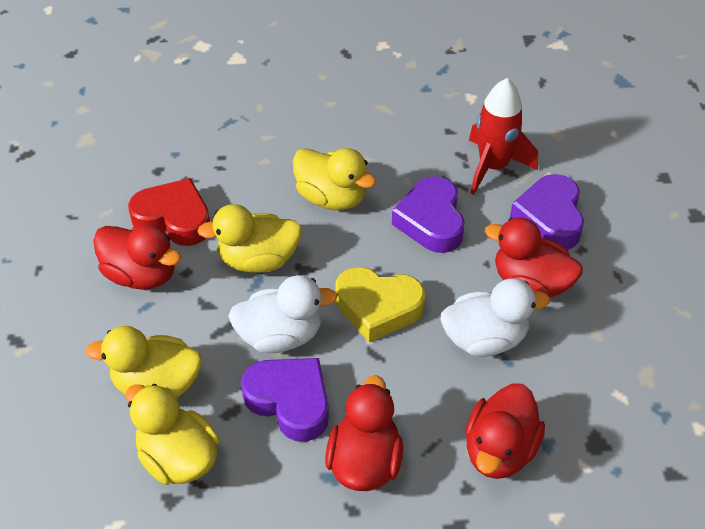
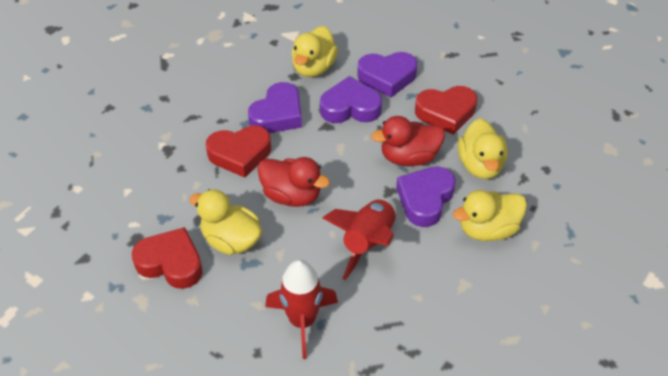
purple heart: 3 -> 4
red duck: 4 -> 2
red heart: 1 -> 3
red rocket: 1 -> 2
white duck: 2 -> 0
yellow heart: 1 -> 0

